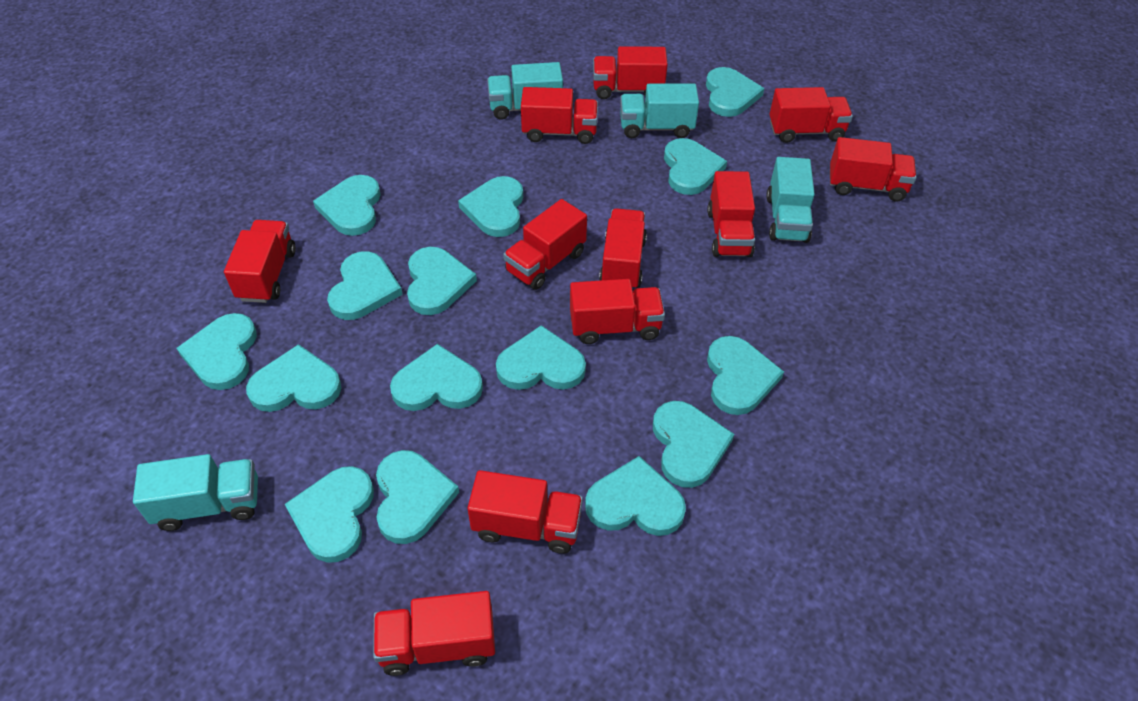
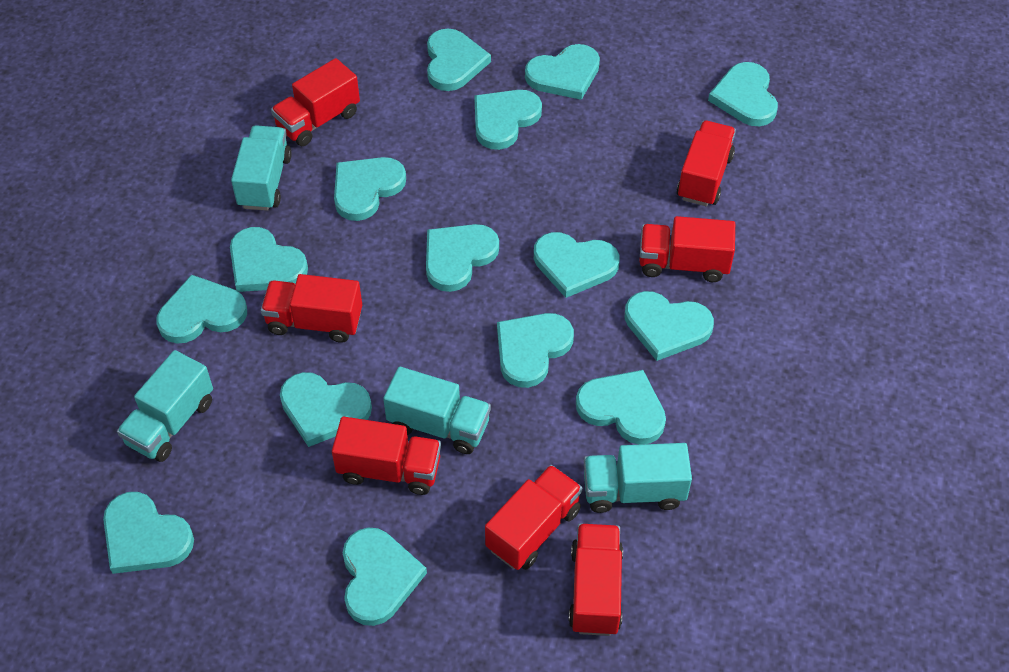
red truck: 11 -> 7

